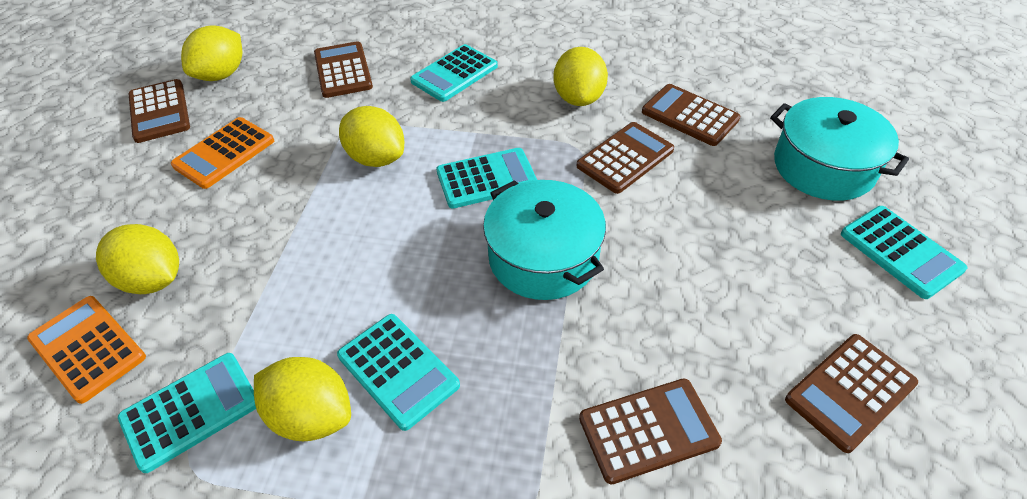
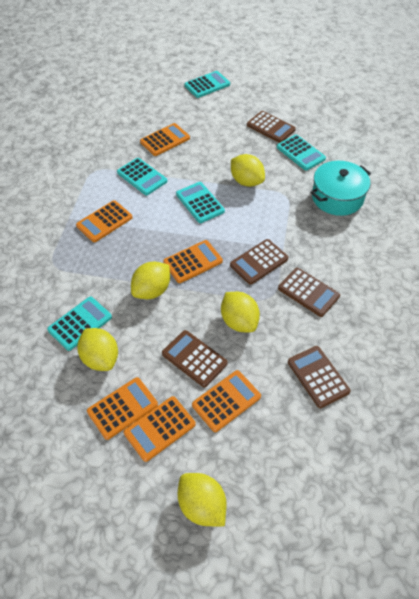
brown calculator: 6 -> 5
orange calculator: 2 -> 6
turquoise pot: 2 -> 1

